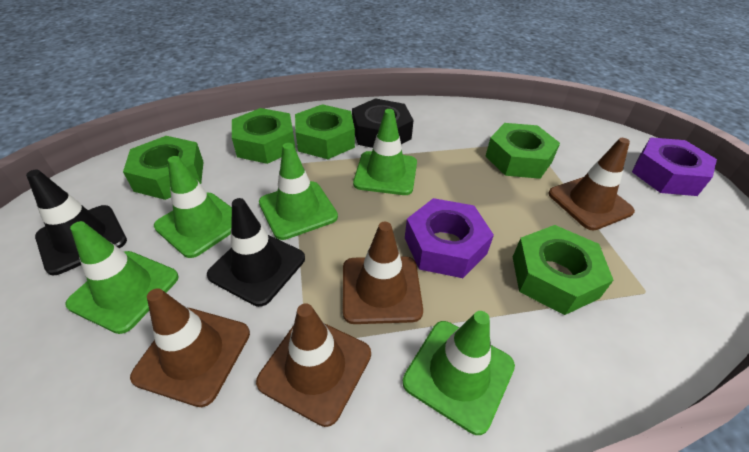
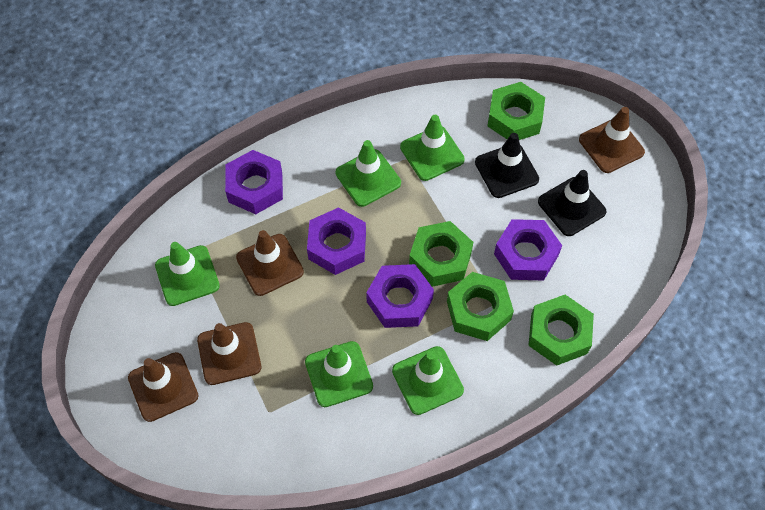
black nut: 1 -> 0
green nut: 5 -> 4
purple nut: 2 -> 4

